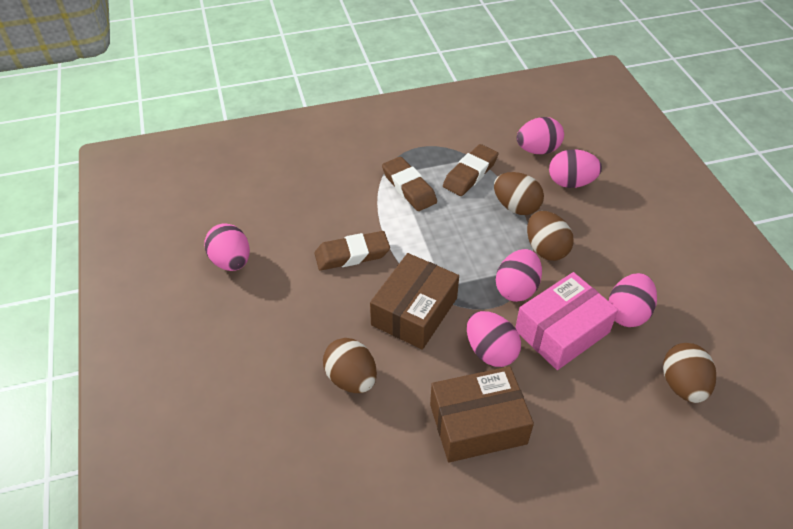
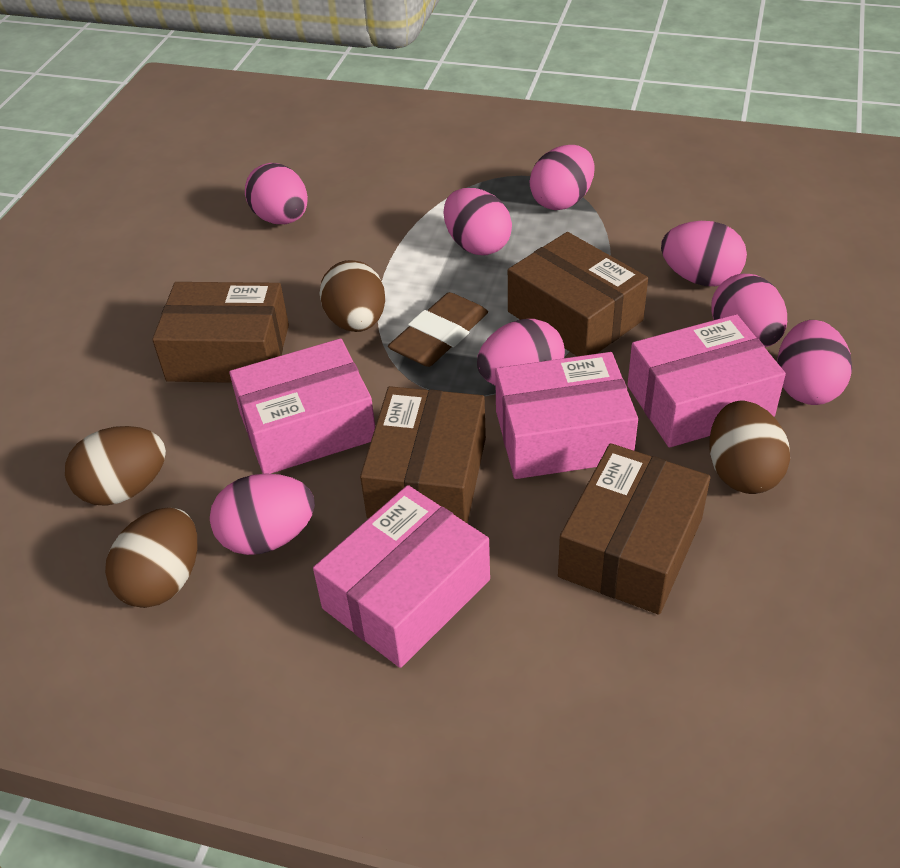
brown box: 2 -> 4
brown eraser: 3 -> 1
pink box: 1 -> 4
pink egg: 6 -> 8

